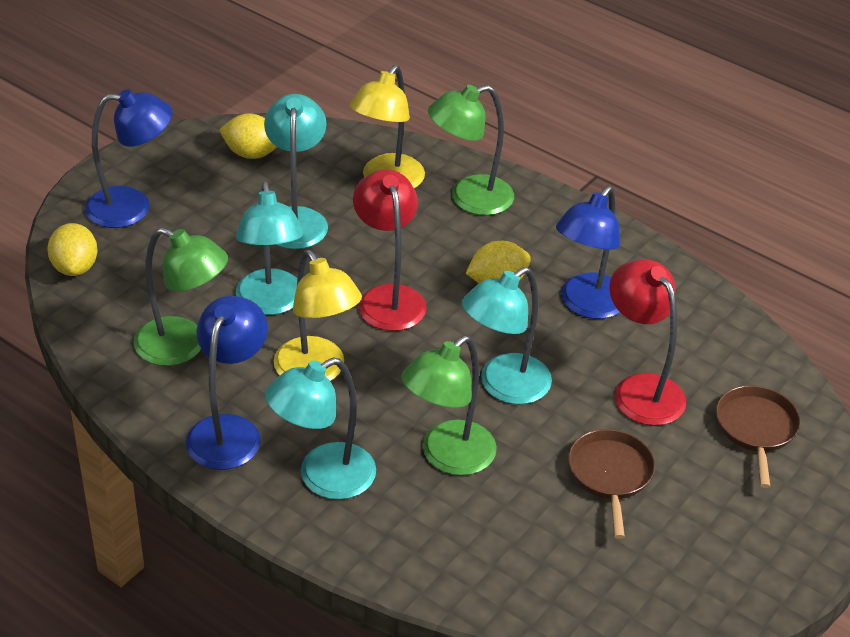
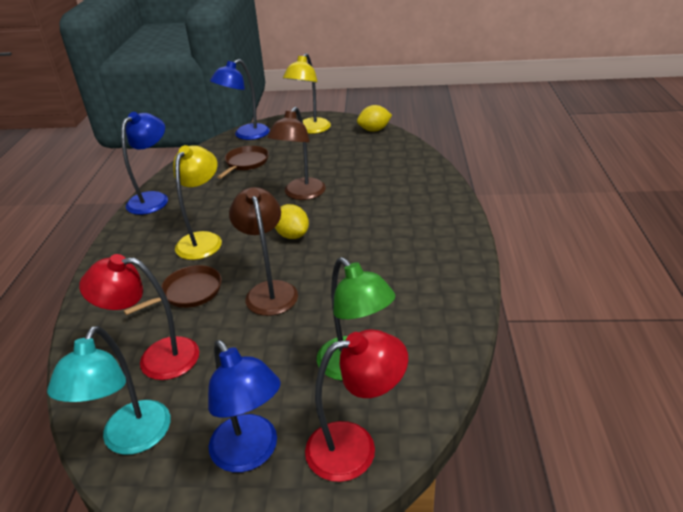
brown lamp: 0 -> 2
green lamp: 3 -> 1
turquoise lamp: 4 -> 1
yellow lemon: 3 -> 2

